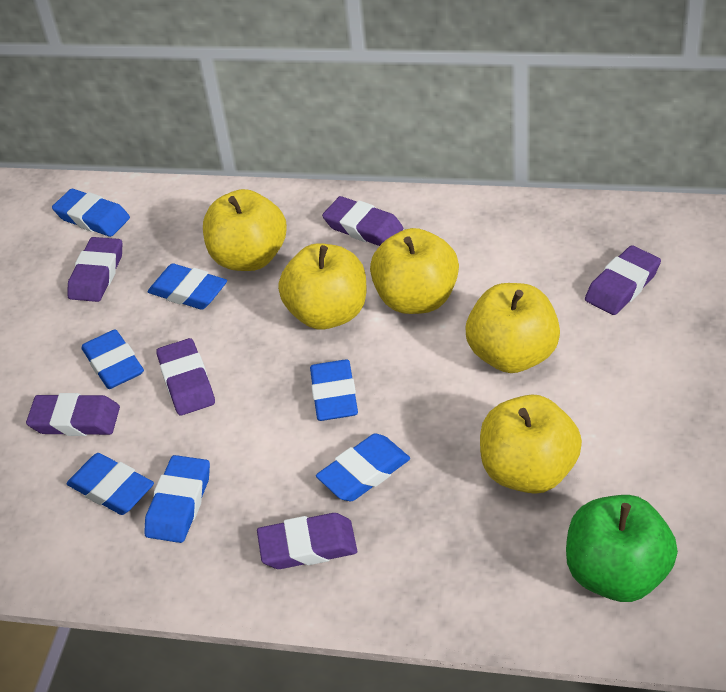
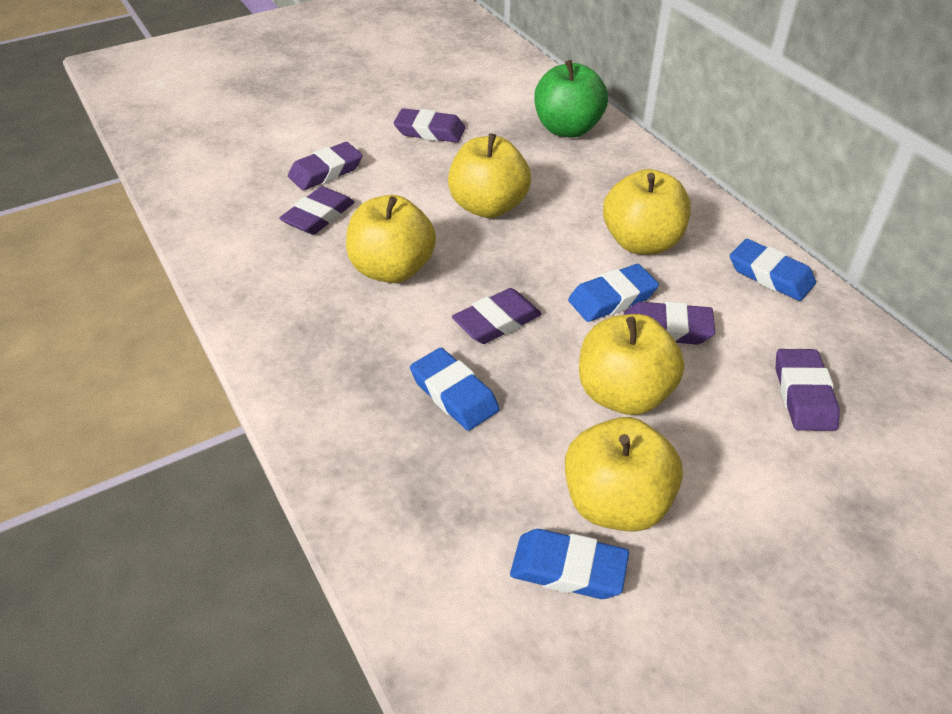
blue eraser: 7 -> 4

